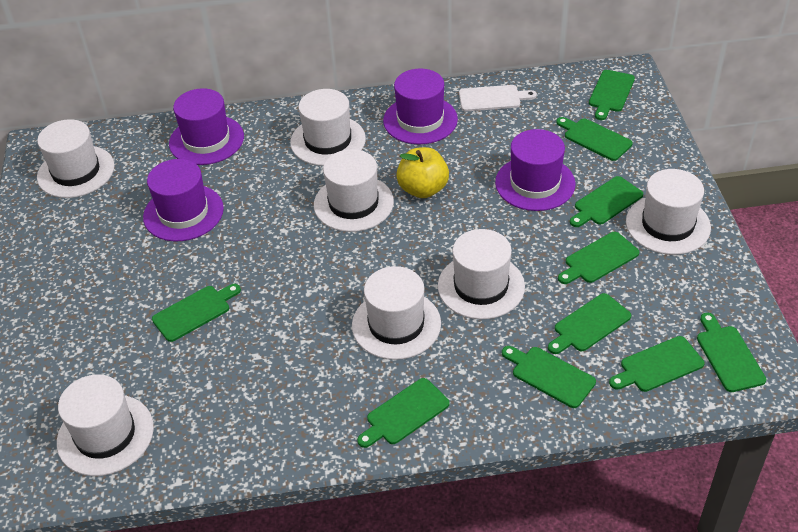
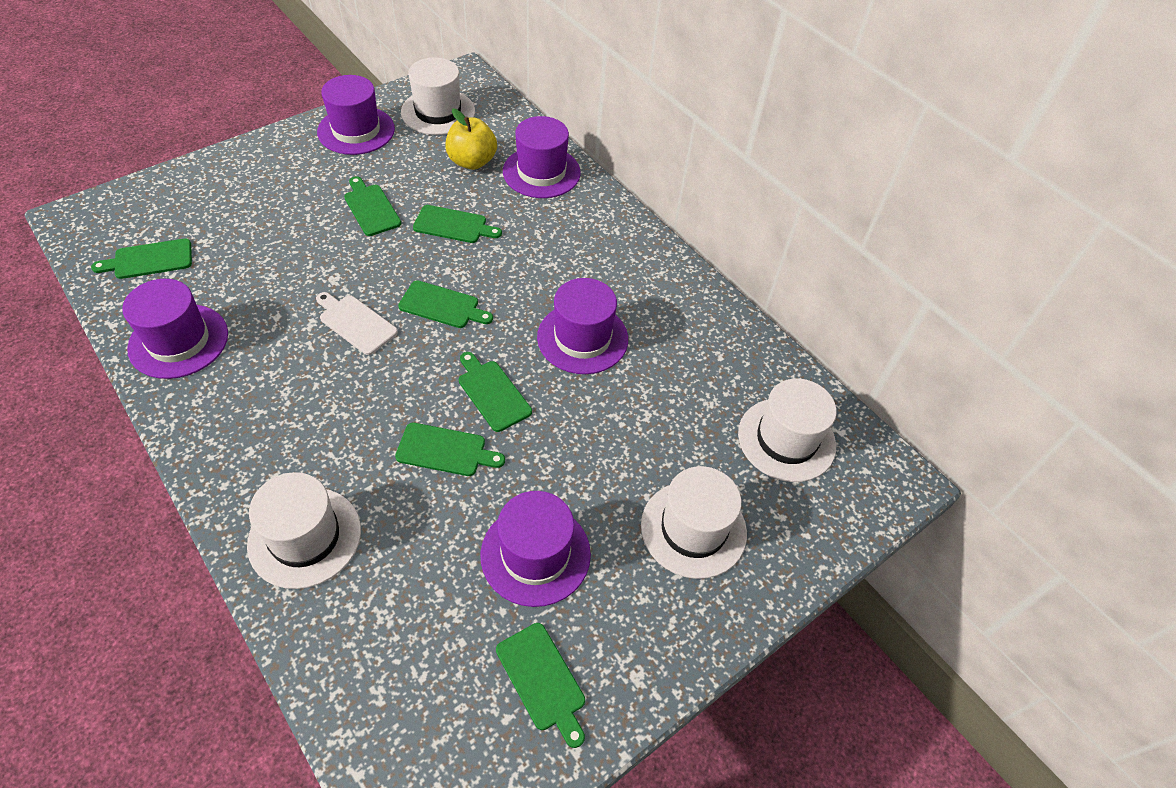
green cutting board: 10 -> 7
purple hat: 4 -> 5
white hat: 7 -> 4

